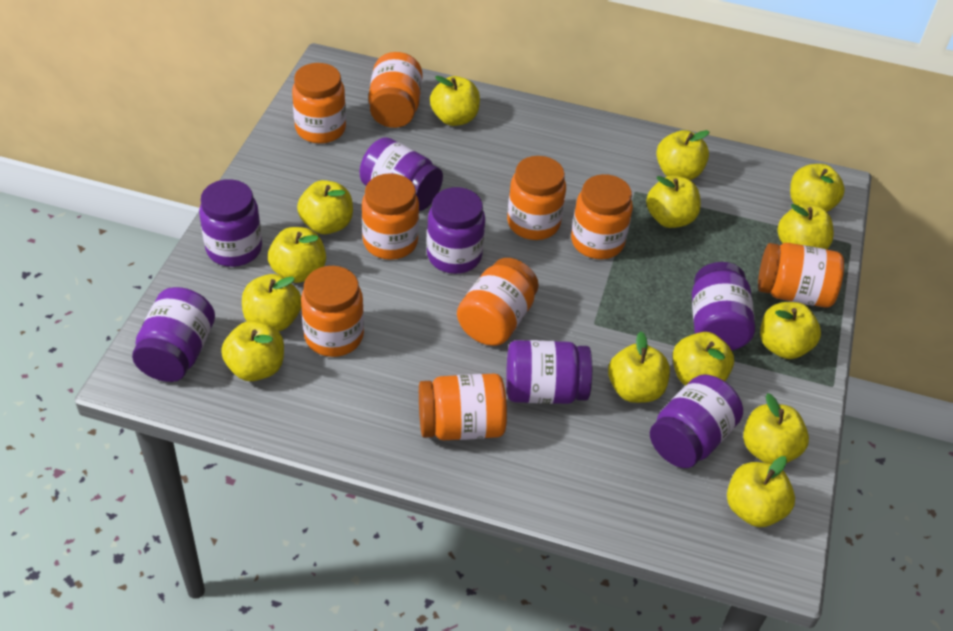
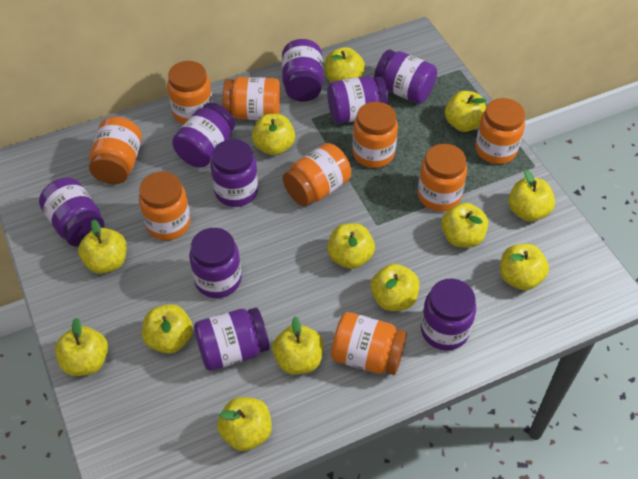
purple jar: 7 -> 9
yellow apple: 14 -> 13

